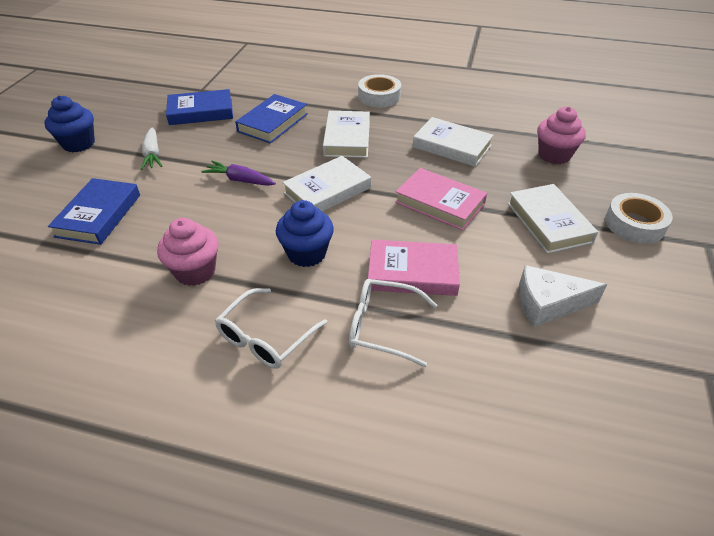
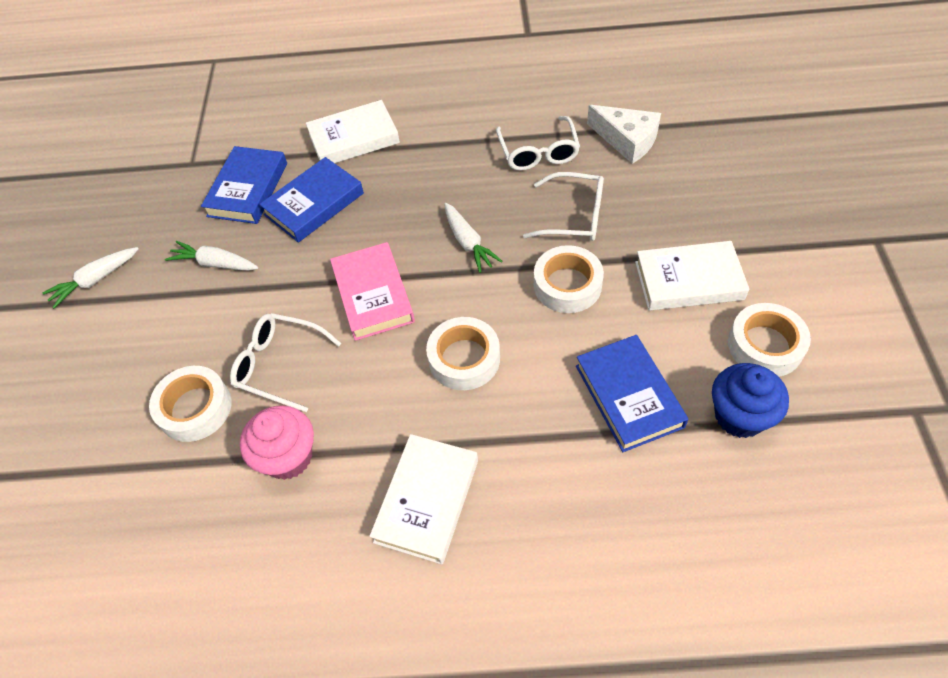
blue cupcake: 2 -> 1
pink book: 2 -> 1
pink cupcake: 2 -> 1
purple carrot: 1 -> 0
white book: 4 -> 3
white carrot: 1 -> 3
white glasses: 2 -> 3
white tape: 2 -> 4

